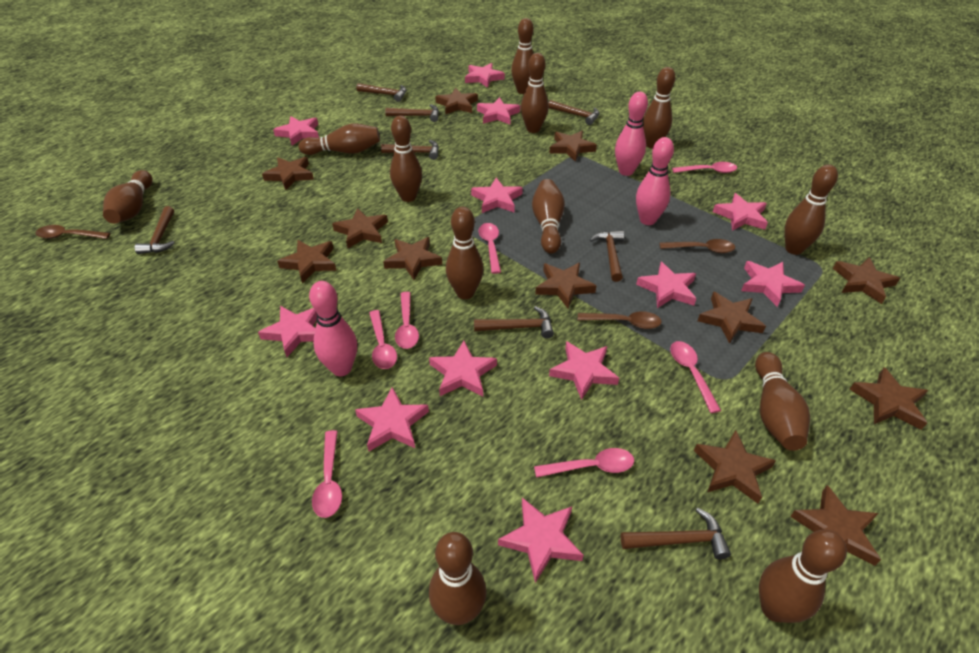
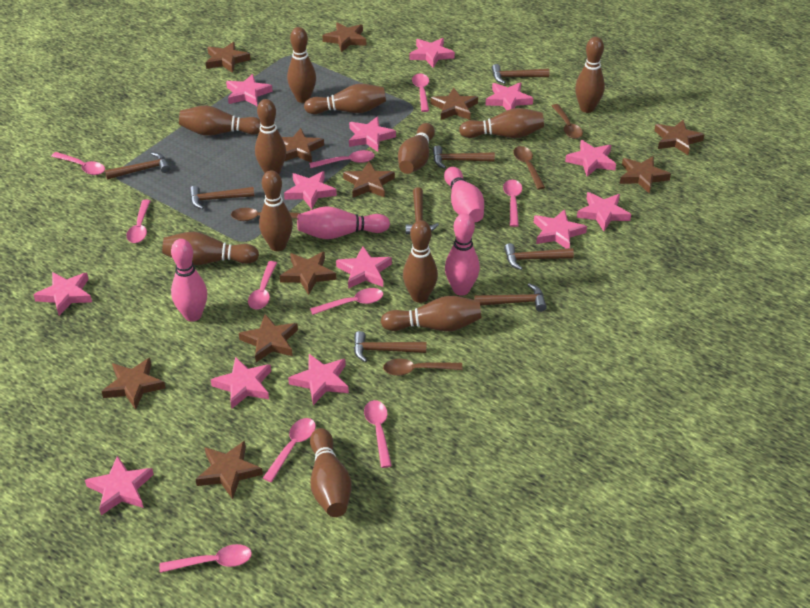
brown spoon: 3 -> 4
brown star: 12 -> 11
pink bowling pin: 3 -> 4
pink spoon: 7 -> 10
pink star: 12 -> 13

